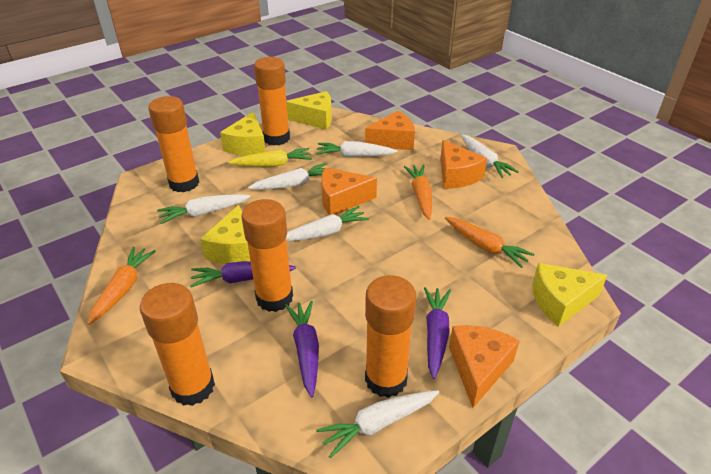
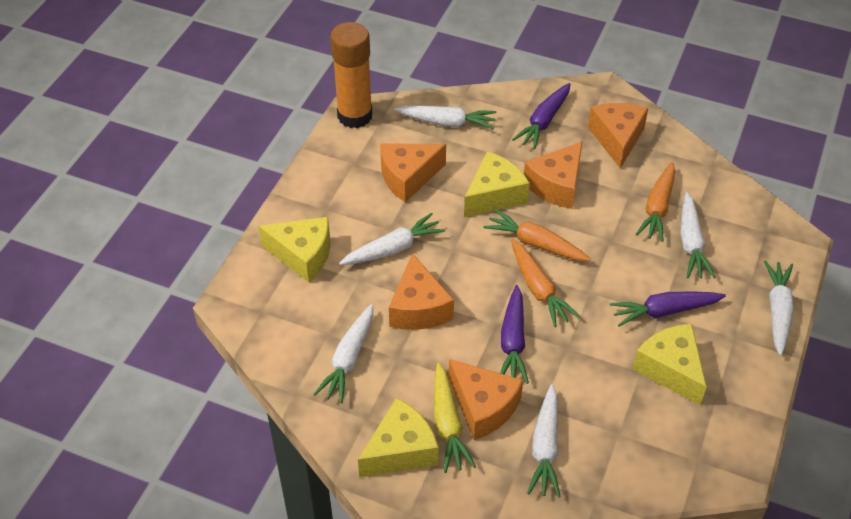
orange cheese: 4 -> 5
orange glue stick: 5 -> 1

